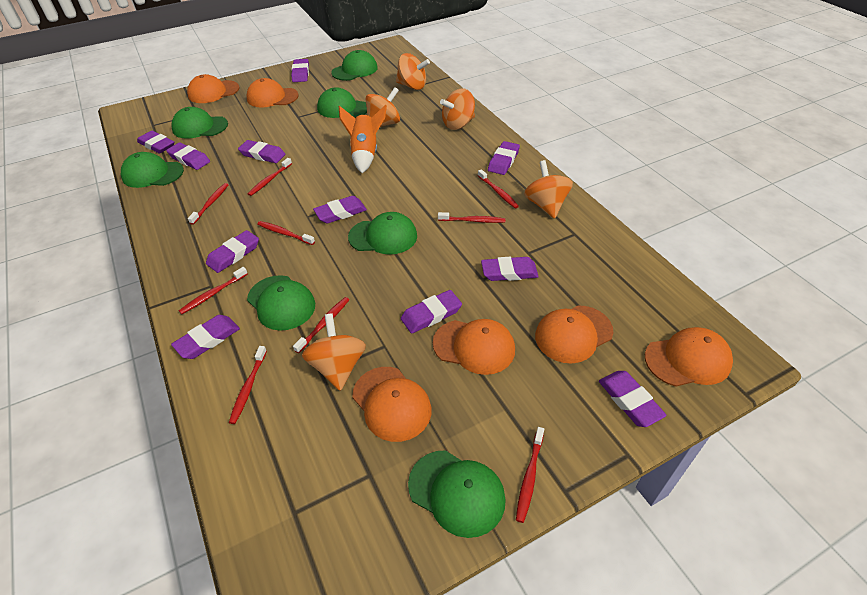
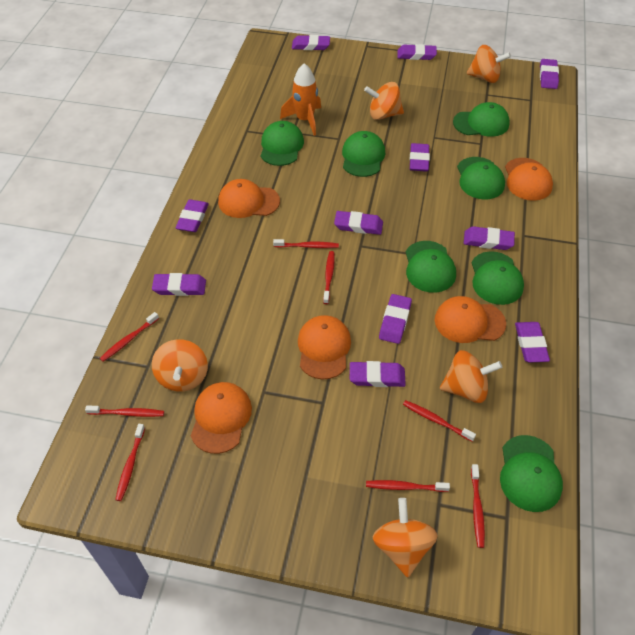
orange cap: 6 -> 5
red toothbrush: 9 -> 8

